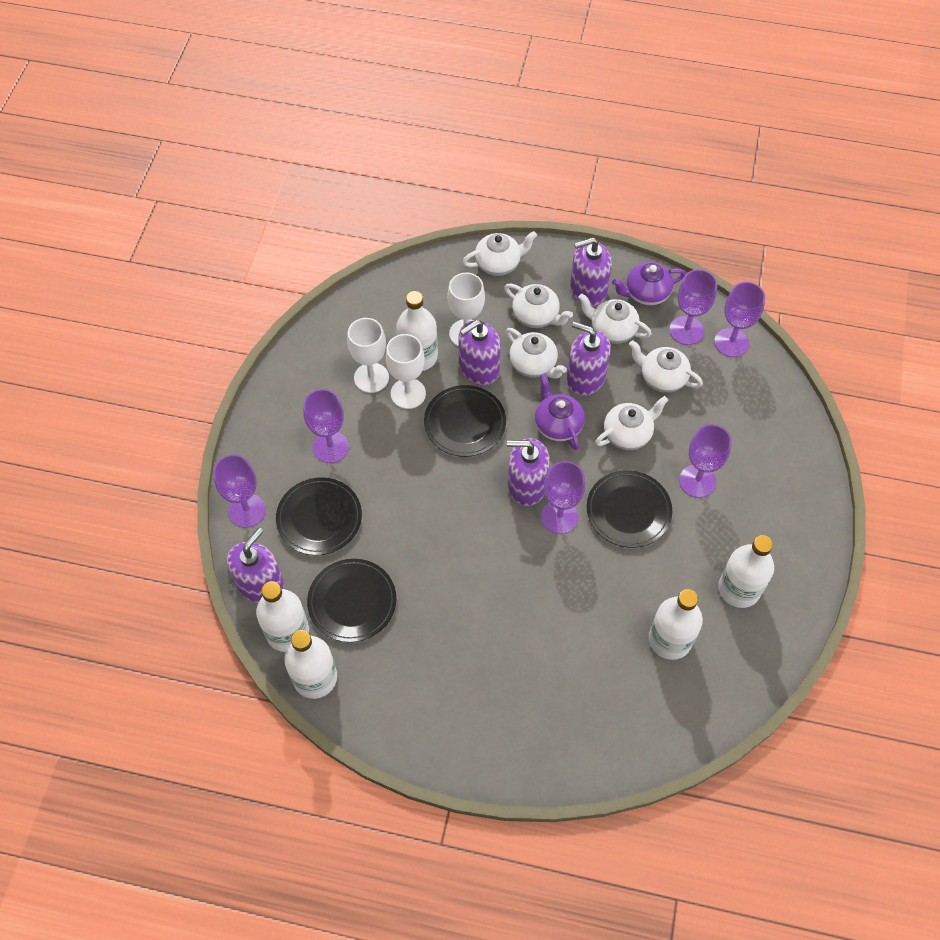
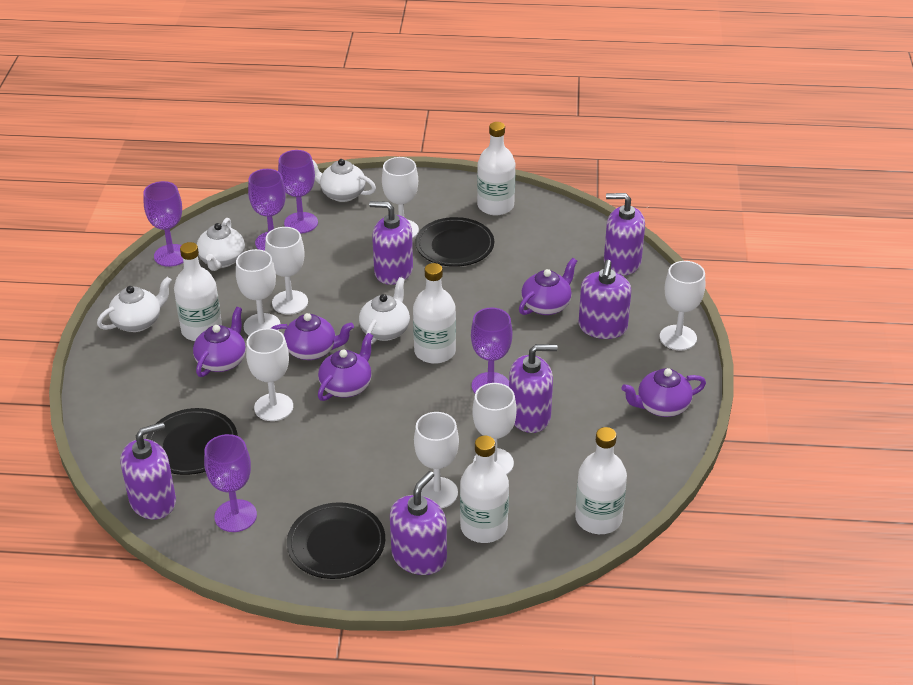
black plate: 4 -> 3
purple goblet: 6 -> 5
purple soap dispenser: 5 -> 6
purple teapot: 2 -> 5
white goblet: 3 -> 7
white teapot: 6 -> 4

